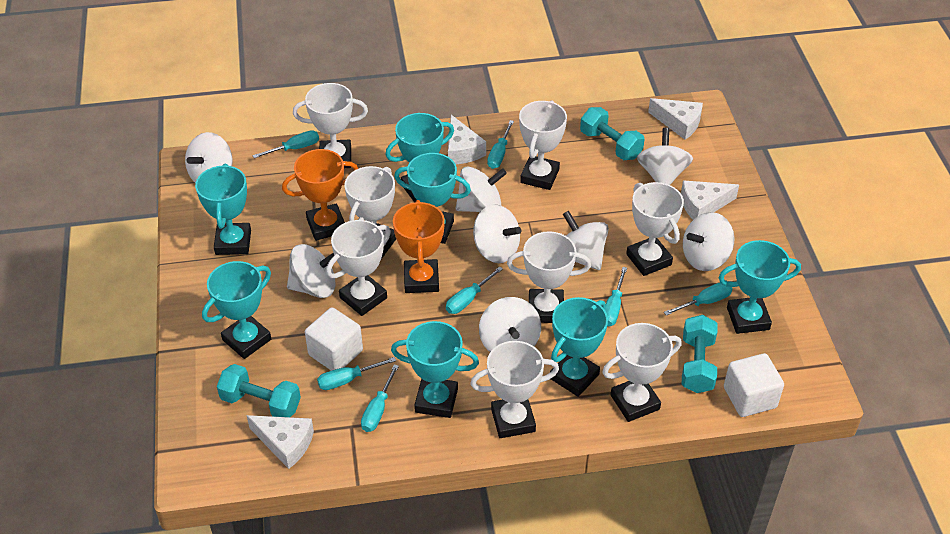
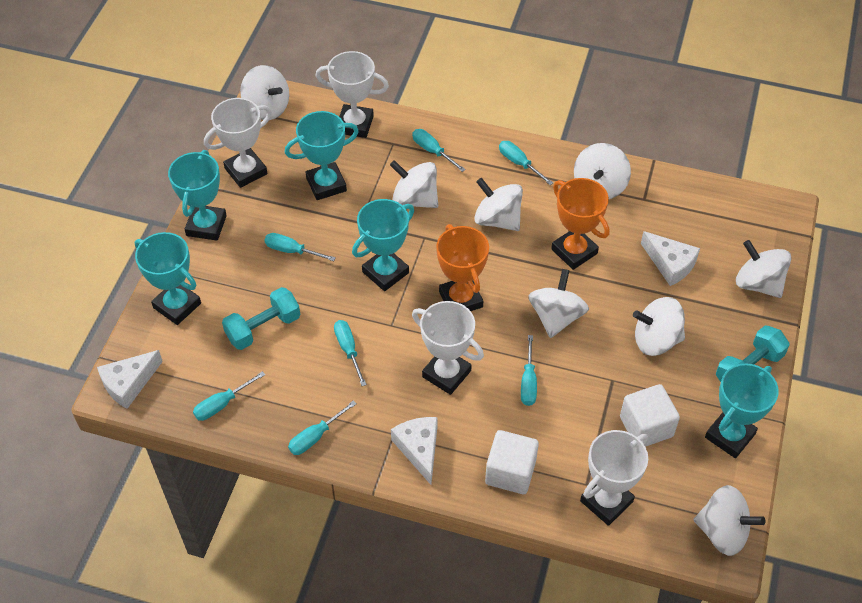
turquoise dumbbell: 3 -> 2
turquoise trophy: 7 -> 5
white cheese: 4 -> 3
white trophy: 8 -> 4

